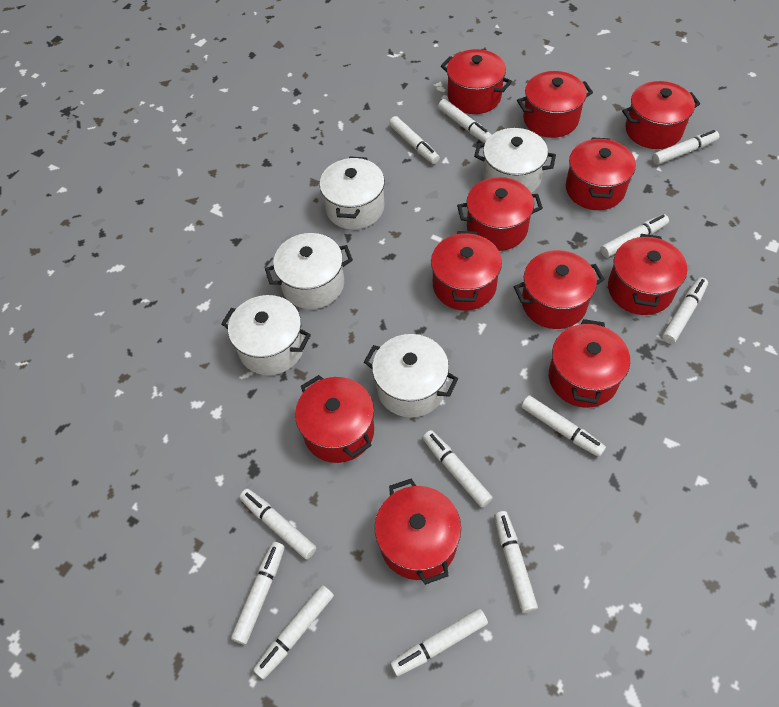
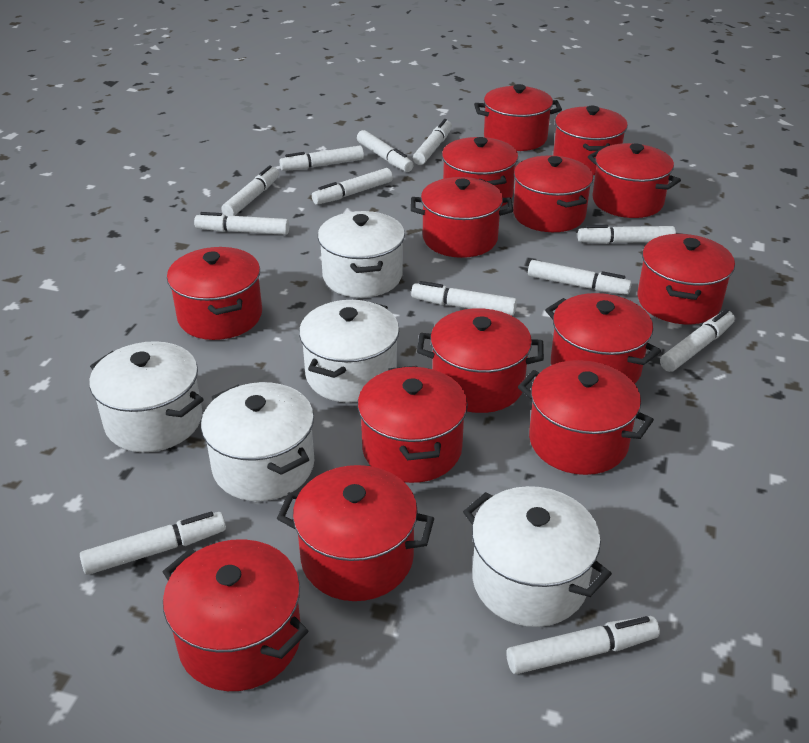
red pot: 11 -> 14

